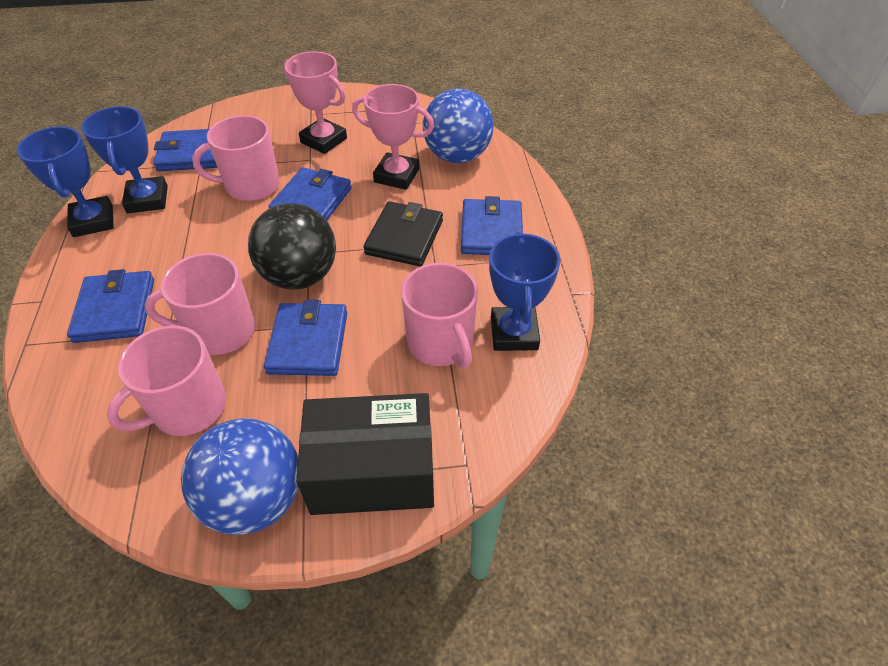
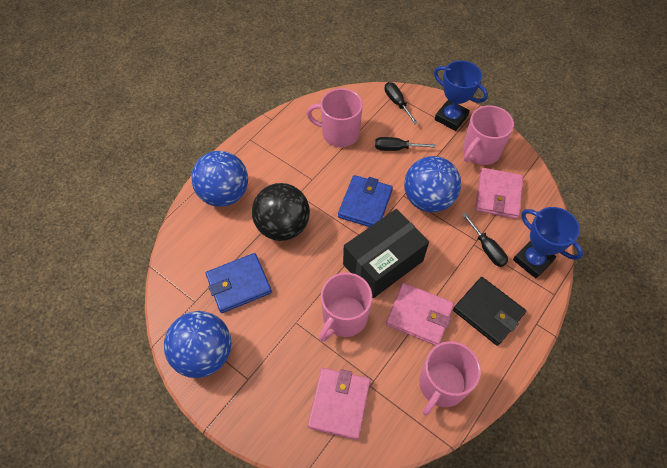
black screwdriver: 0 -> 3
blue ball: 2 -> 3
blue trophy: 3 -> 2
blue wallet: 5 -> 2
pink trophy: 2 -> 0
pink wallet: 0 -> 3

